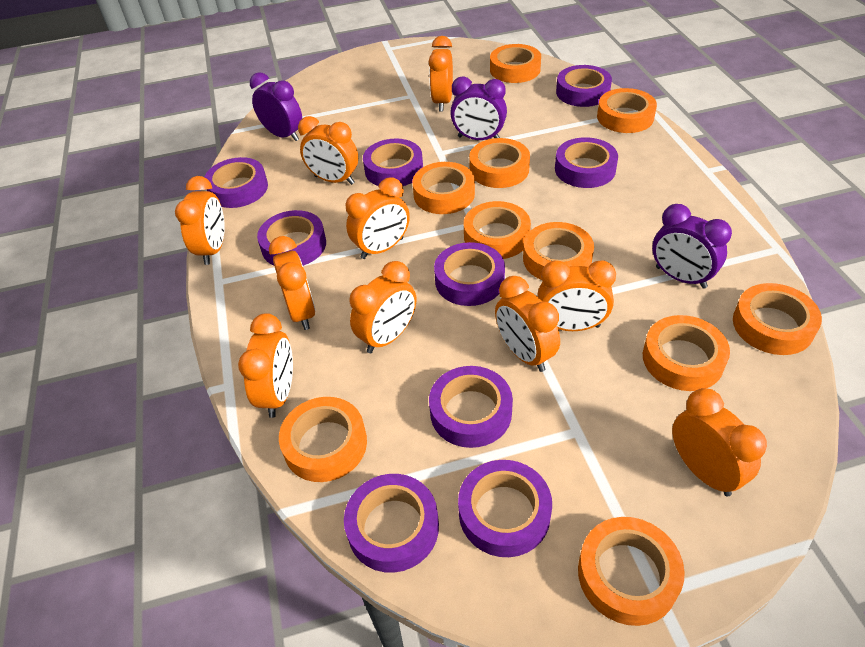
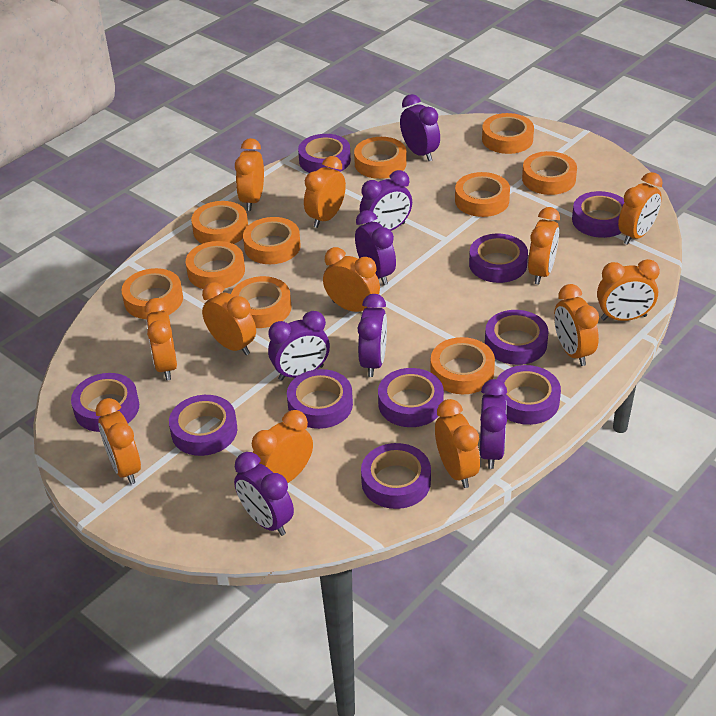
orange clock: 10 -> 12
purple clock: 3 -> 7
purple tape: 9 -> 10

